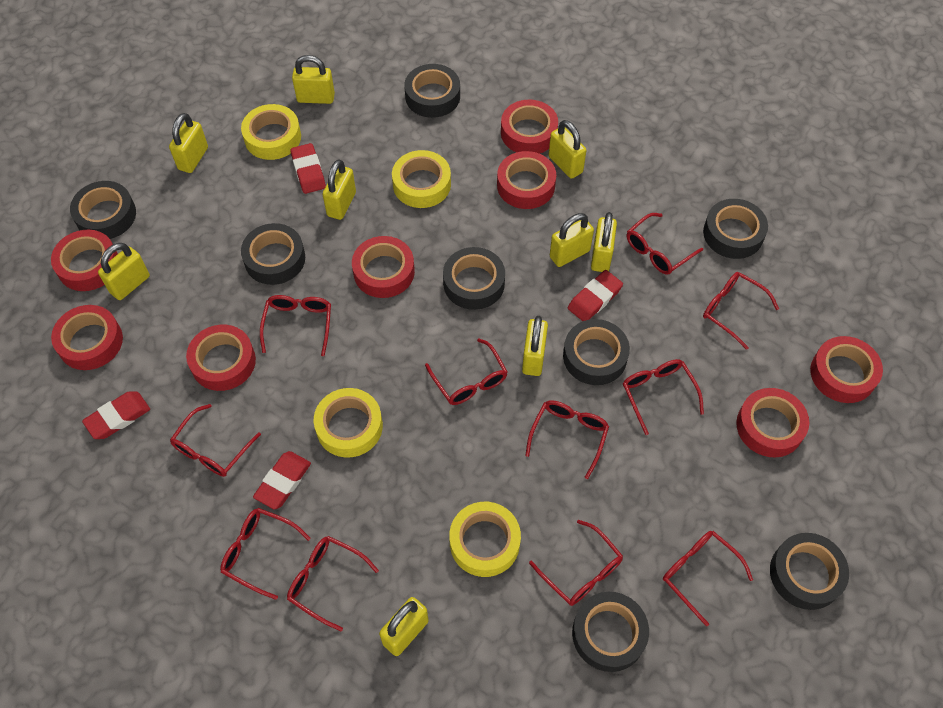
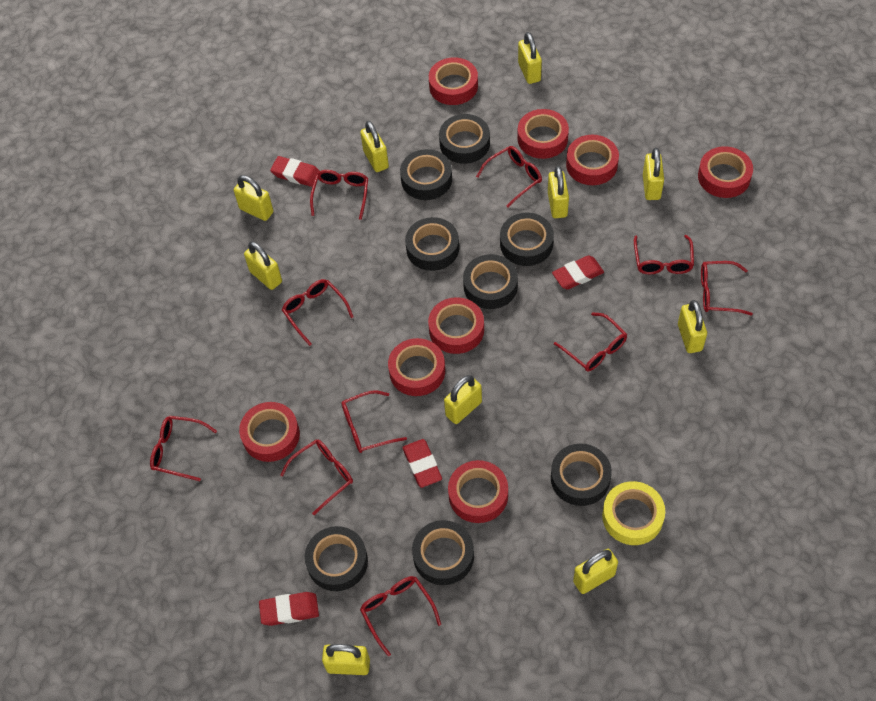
red glasses: 11 -> 10
yellow padlock: 9 -> 10
yellow tape: 4 -> 1

